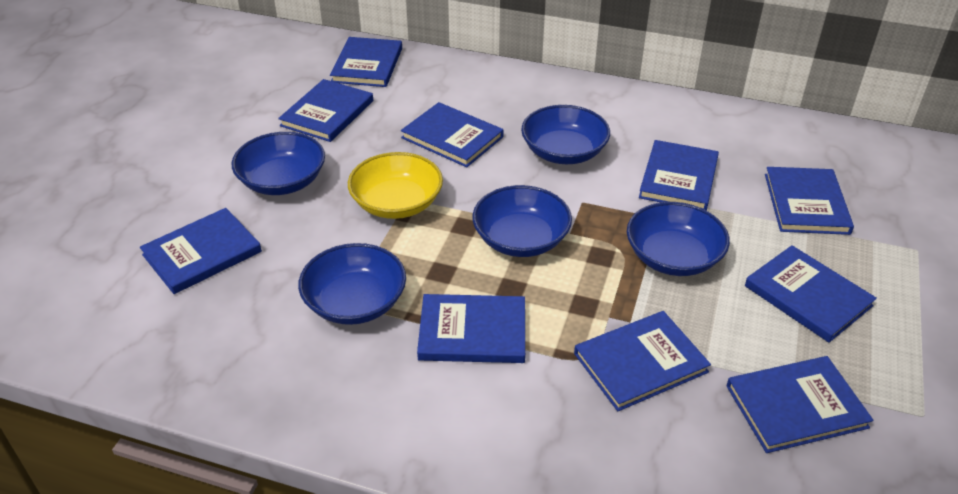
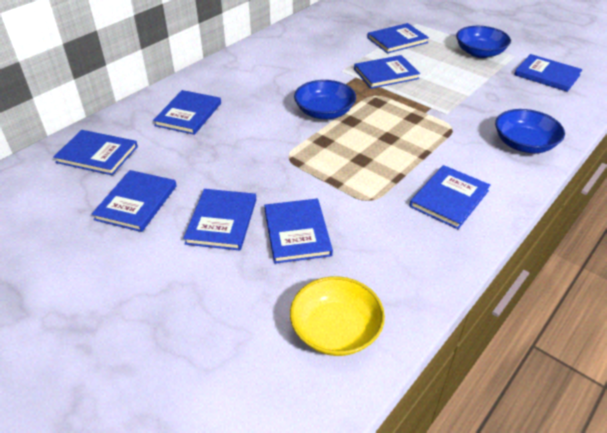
blue book: 10 -> 9
blue bowl: 5 -> 3

